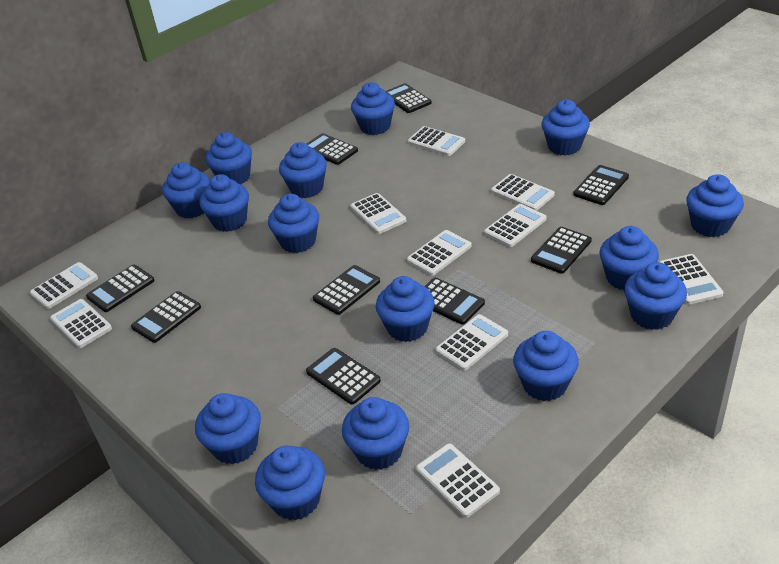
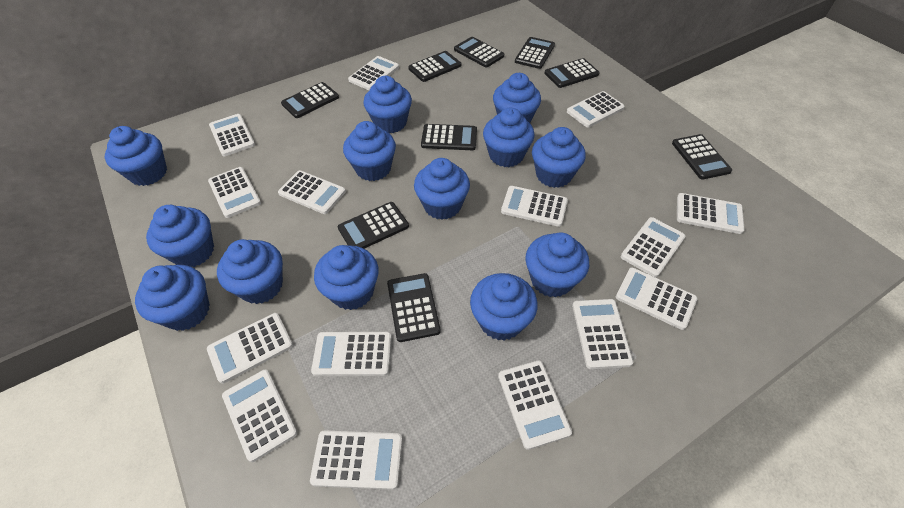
blue cupcake: 15 -> 13
white calculator: 10 -> 15

